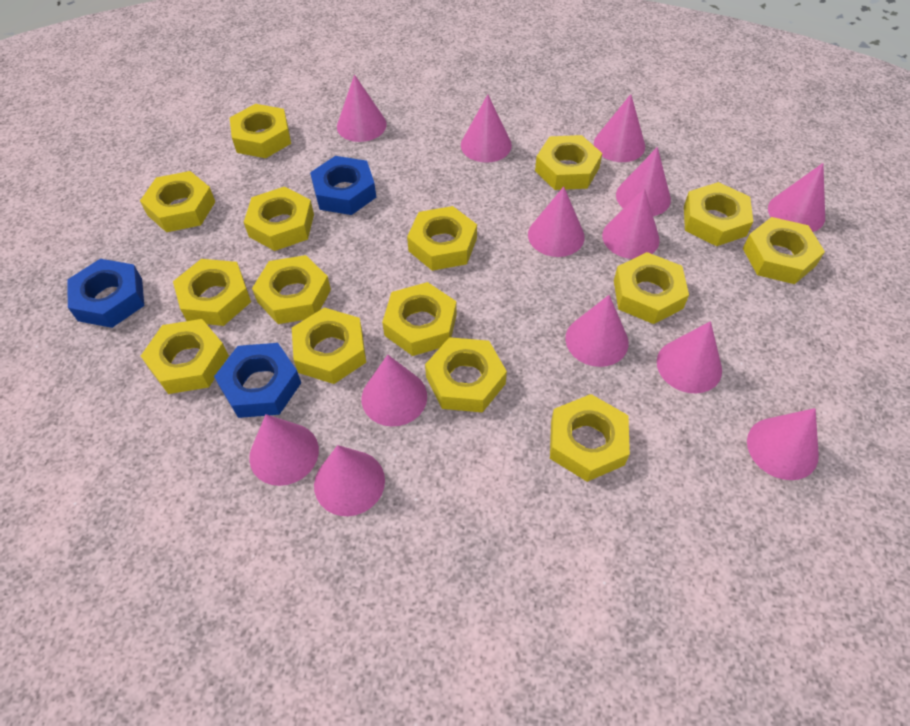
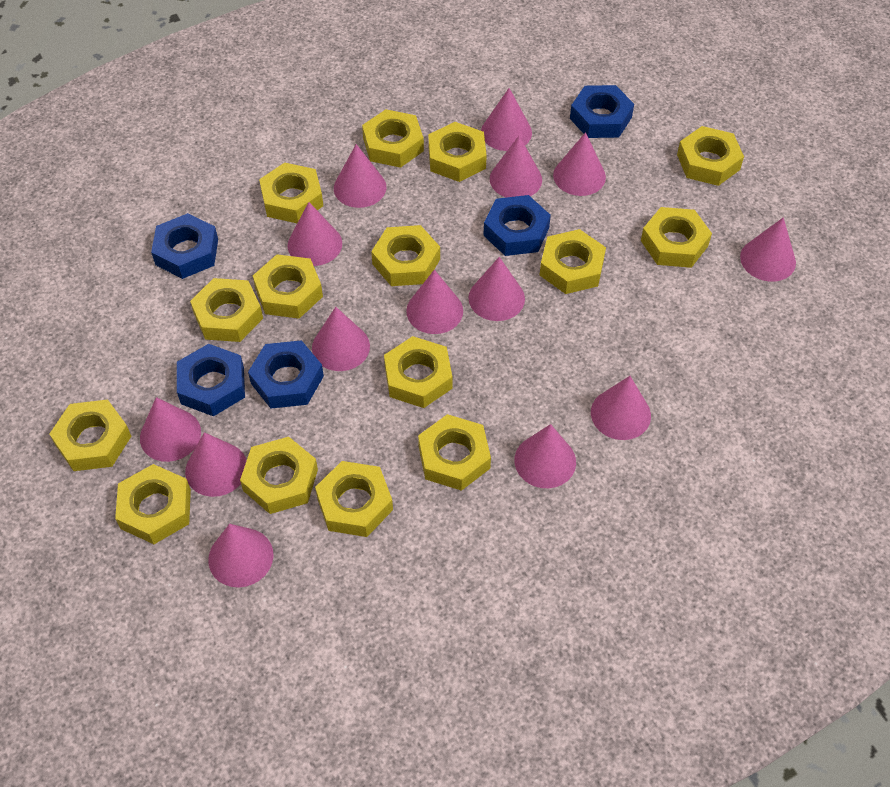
blue nut: 3 -> 5
pink cone: 13 -> 14

